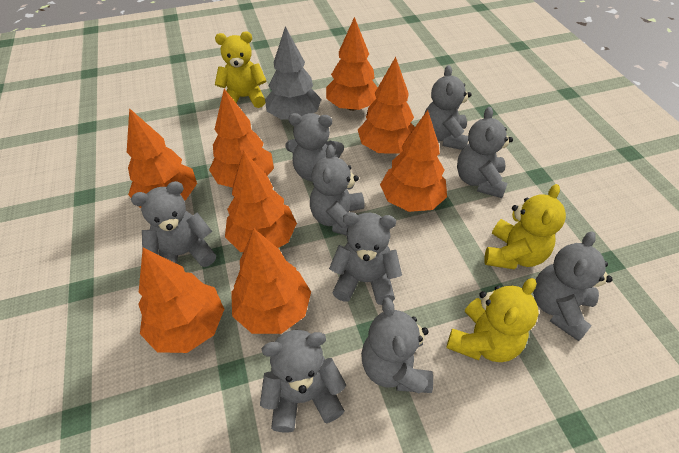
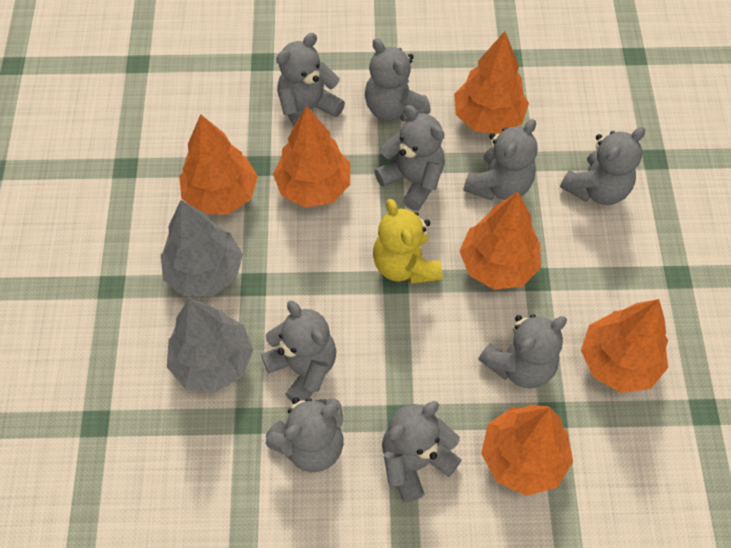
grey tree: 1 -> 2
orange tree: 8 -> 6
yellow teddy bear: 3 -> 1

